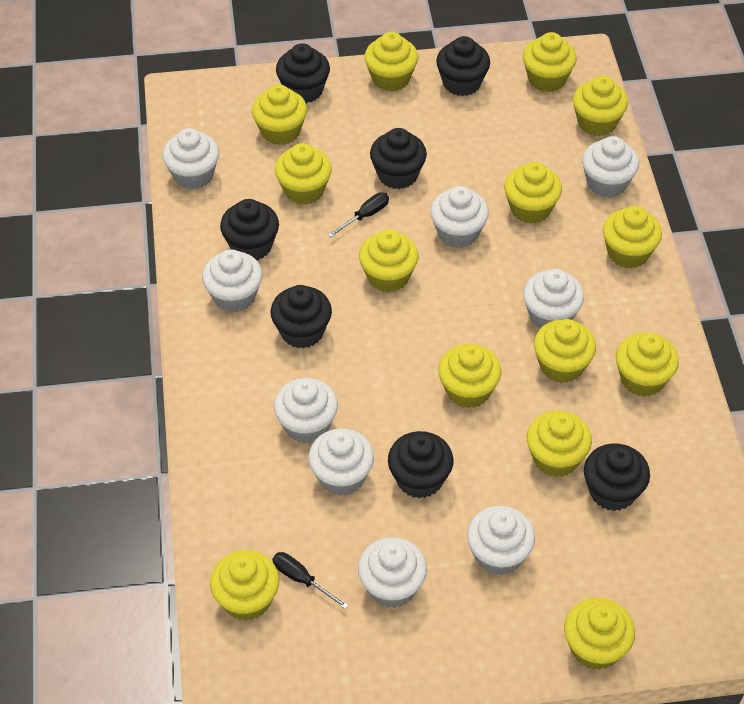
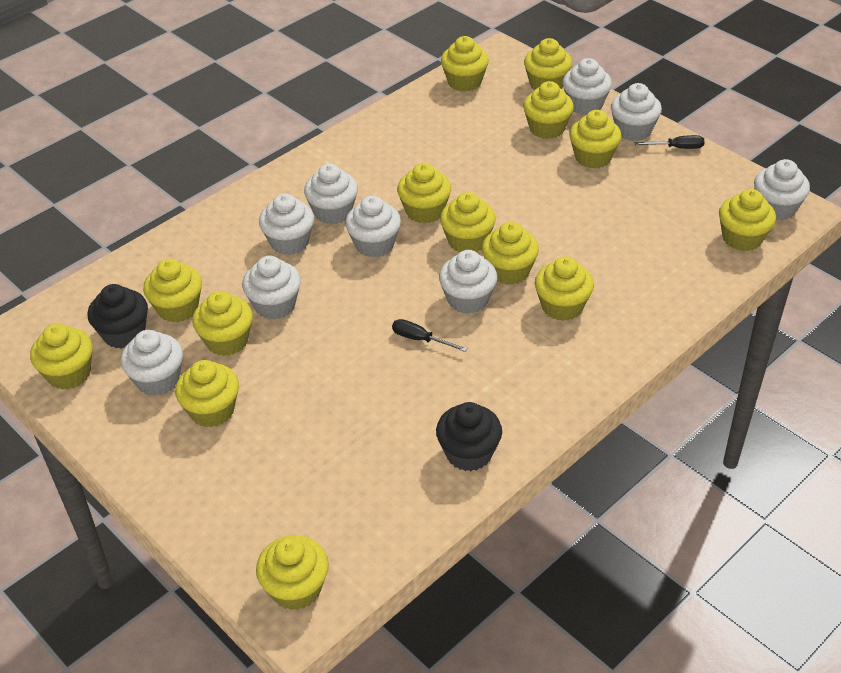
black cupcake: 7 -> 2

